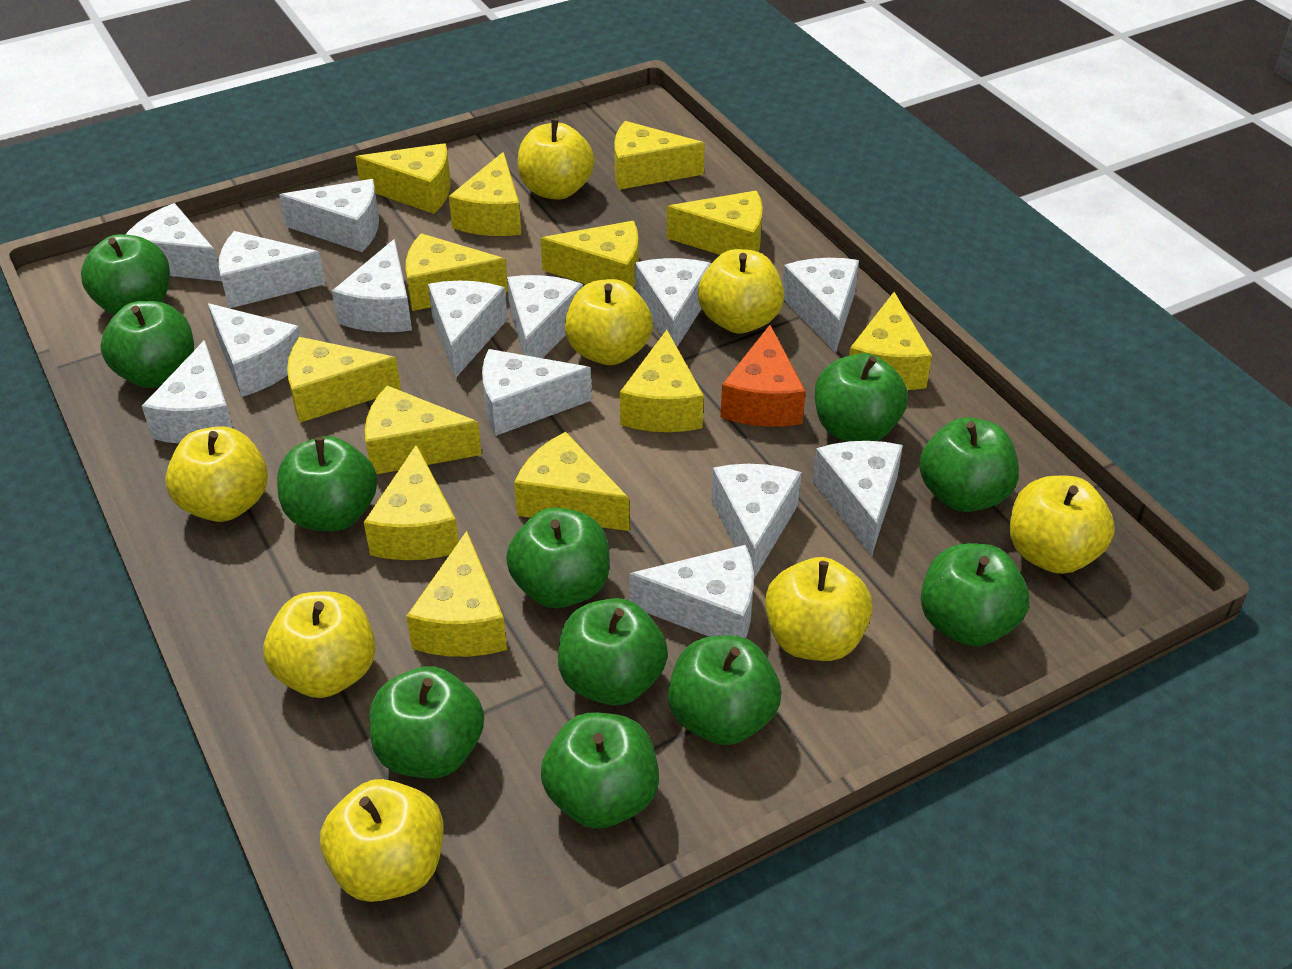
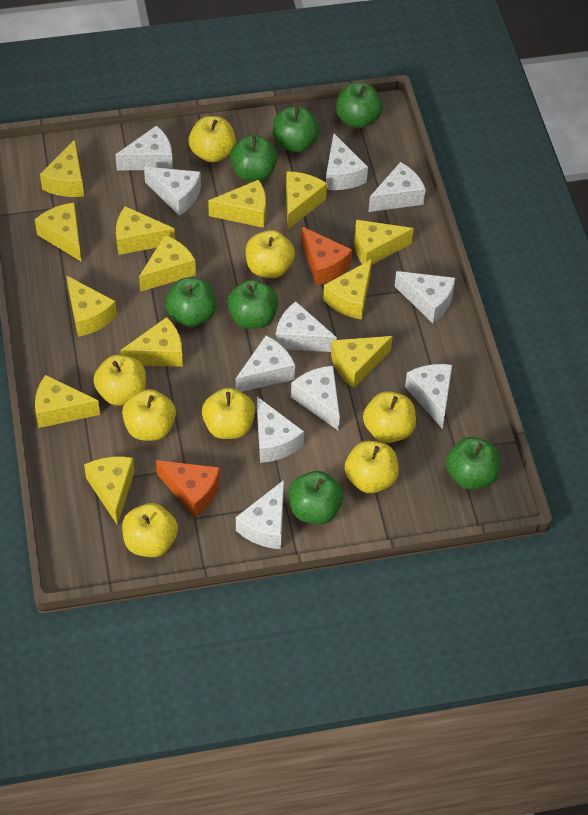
green apple: 11 -> 7
orange cheese: 1 -> 2
white cheese: 14 -> 11

